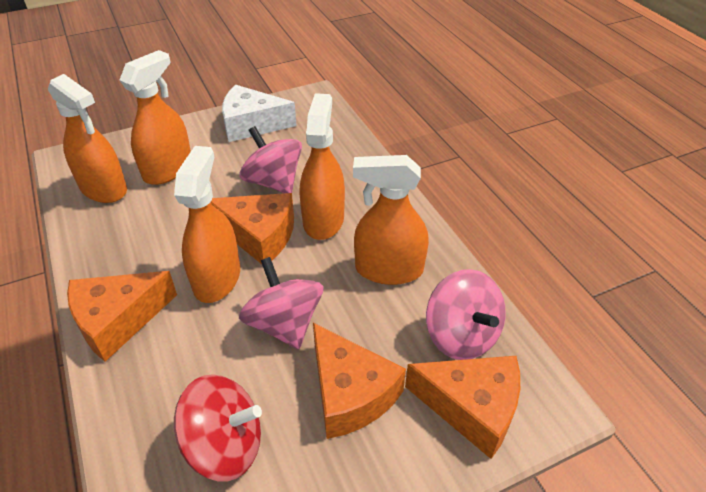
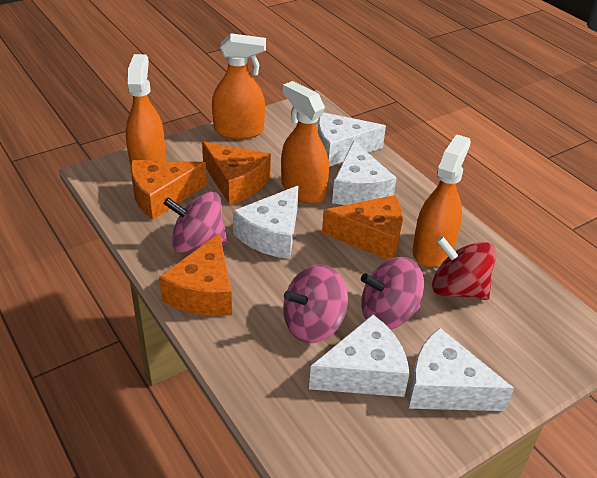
orange spray bottle: 5 -> 4
white cheese: 1 -> 5

